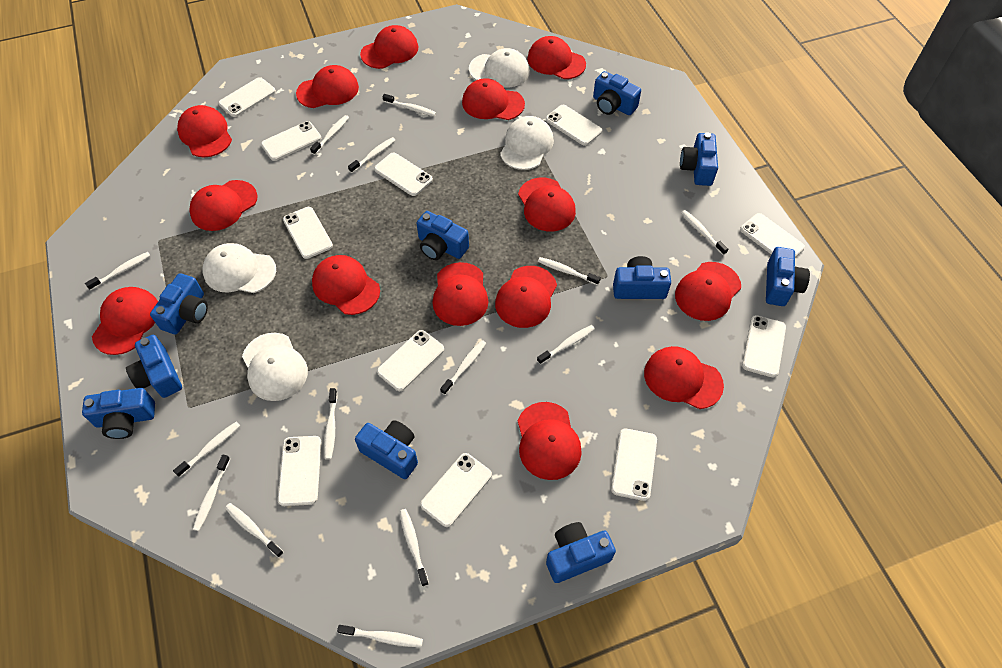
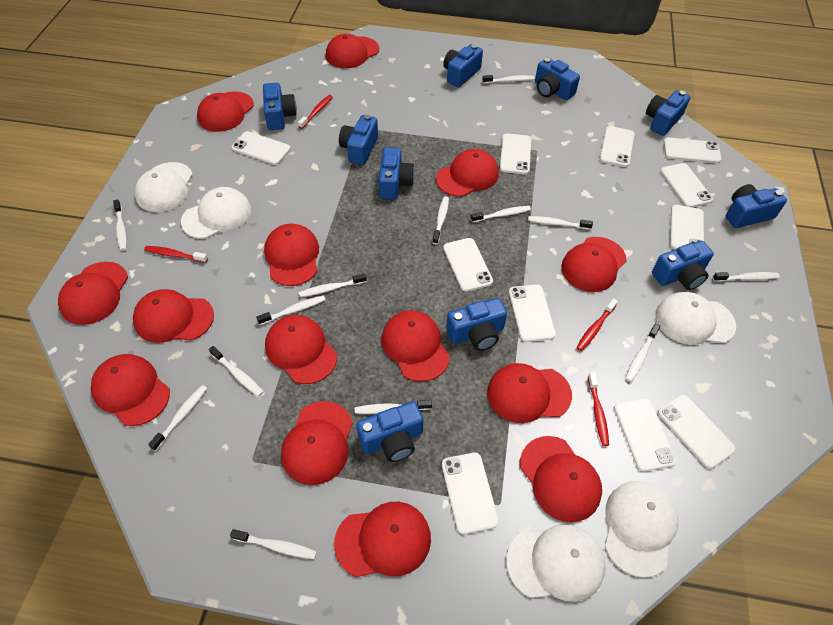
red toothbrush: 0 -> 4
white cap: 4 -> 5
white toothbrush: 14 -> 13

